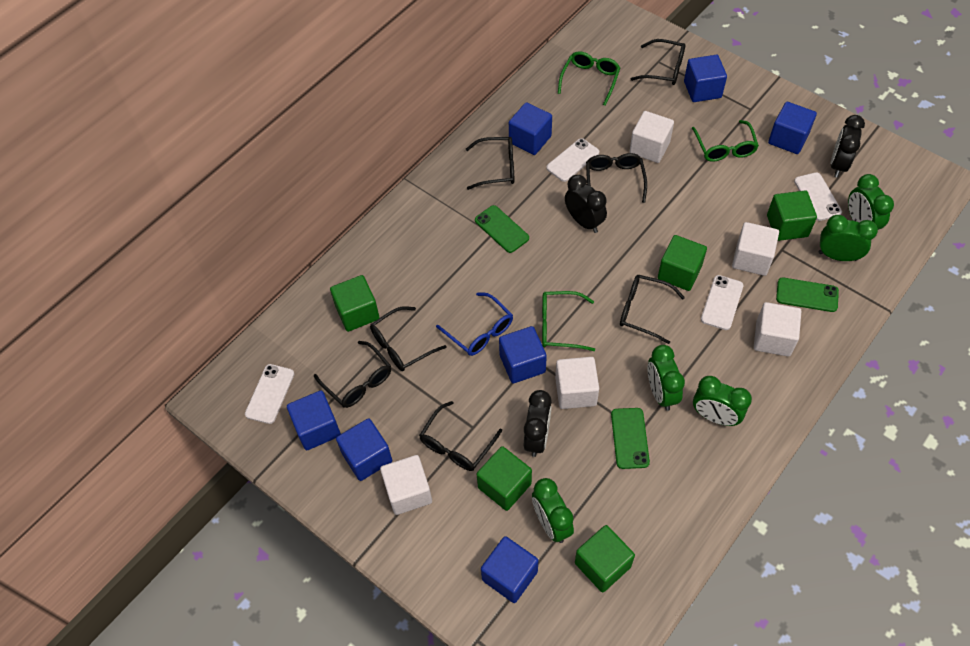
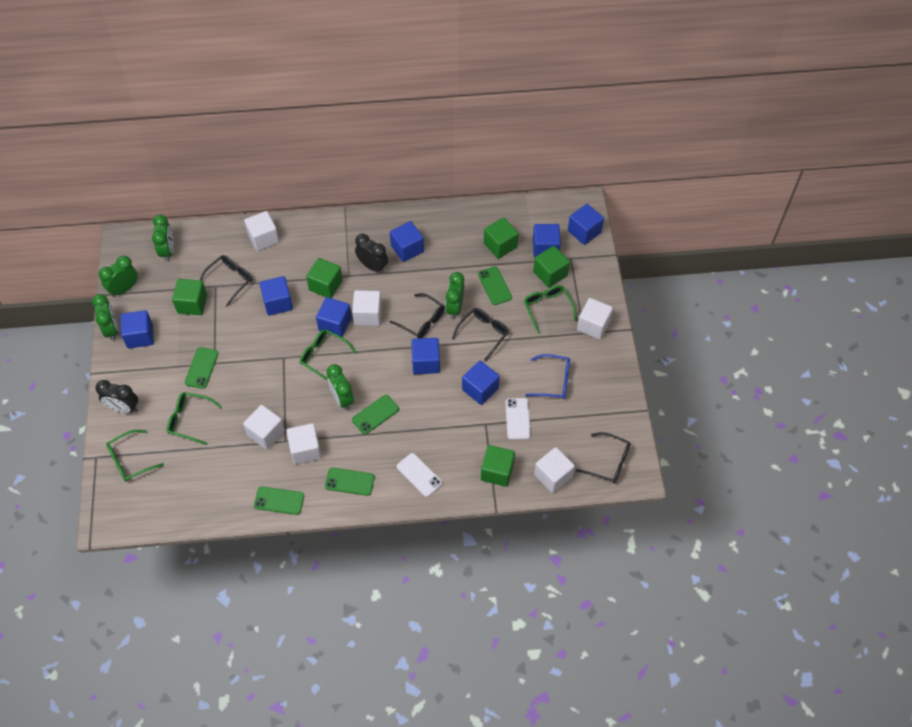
black clock: 3 -> 2
black glasses: 7 -> 4
blue cube: 7 -> 8
green glasses: 3 -> 4
green phone: 3 -> 5
white cube: 5 -> 6
white phone: 4 -> 2

